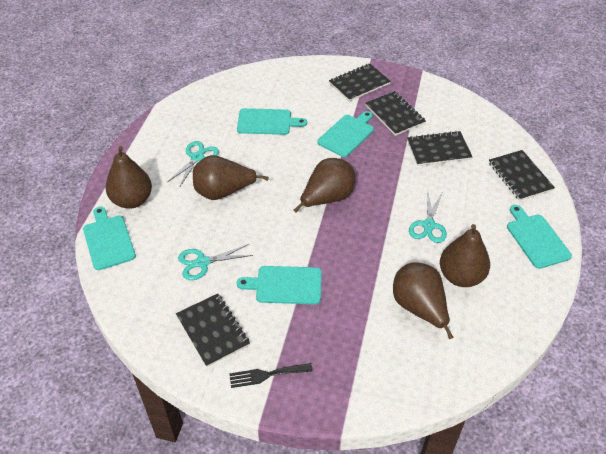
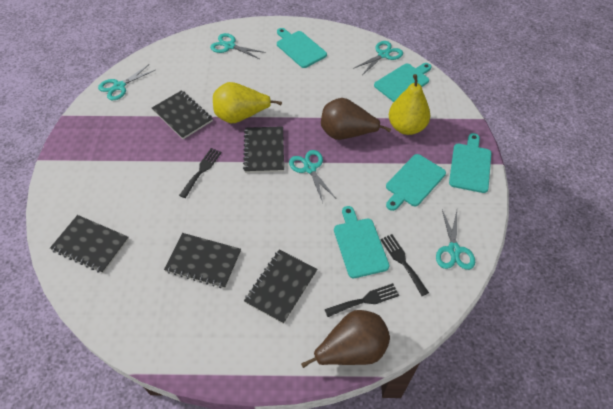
black fork: 1 -> 3
brown pear: 5 -> 2
turquoise scissors: 3 -> 5
yellow pear: 0 -> 2

